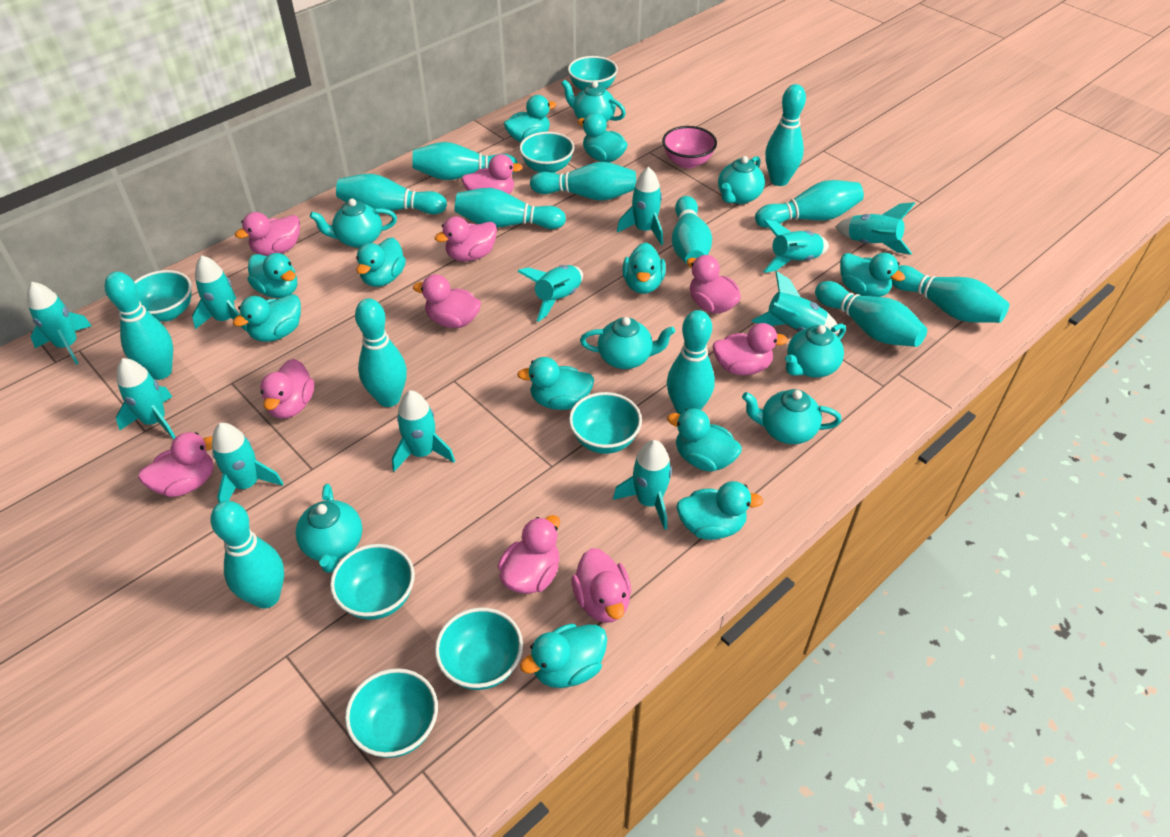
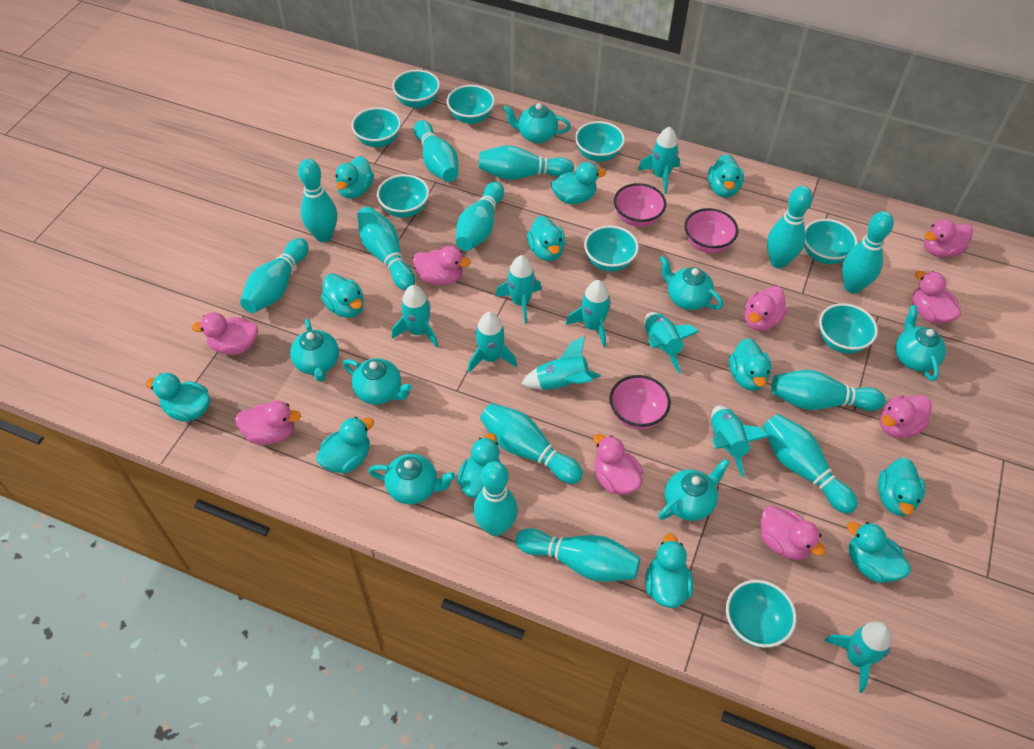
pink bowl: 1 -> 3
pink duck: 10 -> 9
turquoise bowl: 7 -> 9
turquoise duck: 11 -> 12
turquoise rocket: 11 -> 9

